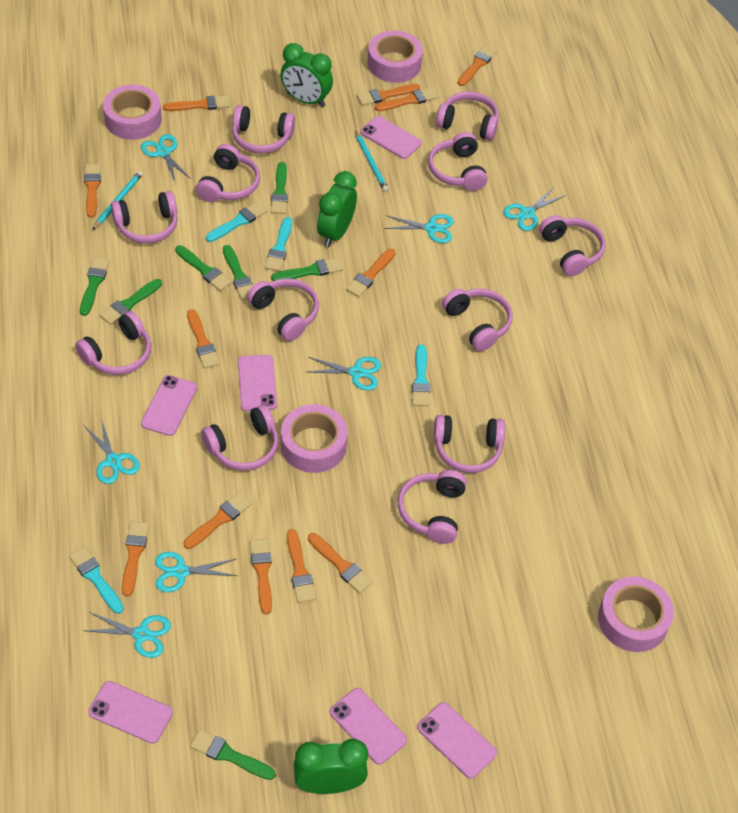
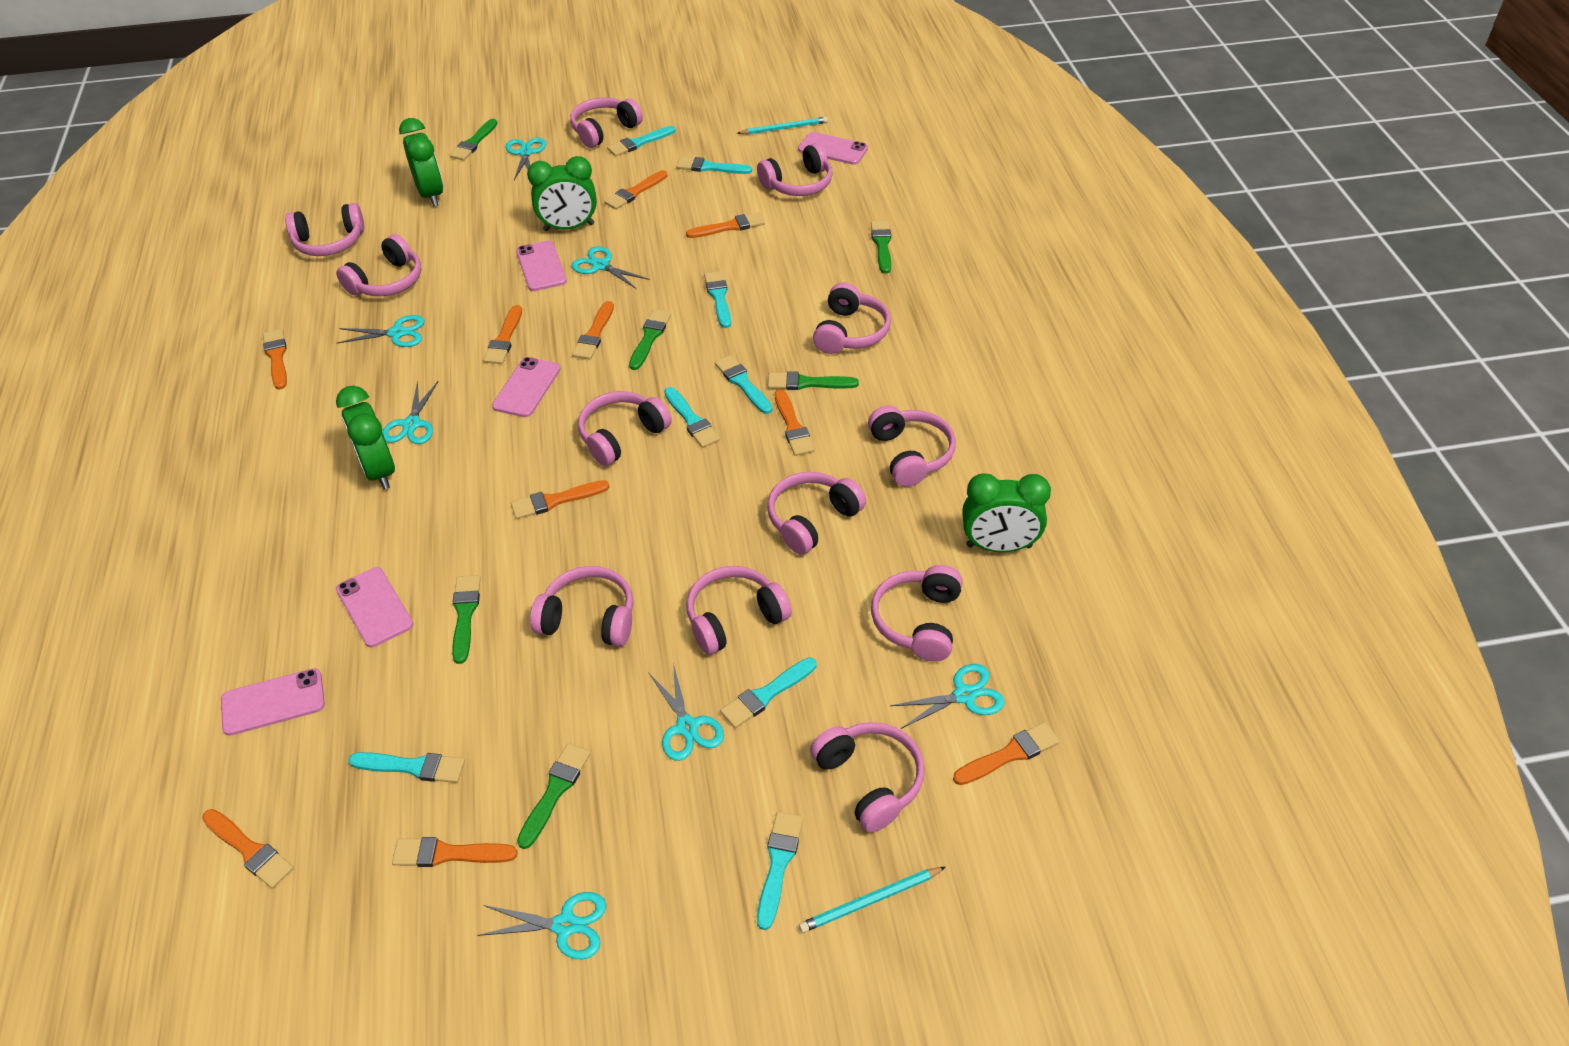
green brush: 7 -> 6
green clock: 3 -> 4
orange brush: 12 -> 10
pink phone: 6 -> 5
pink tape: 4 -> 0
turquoise brush: 4 -> 8

